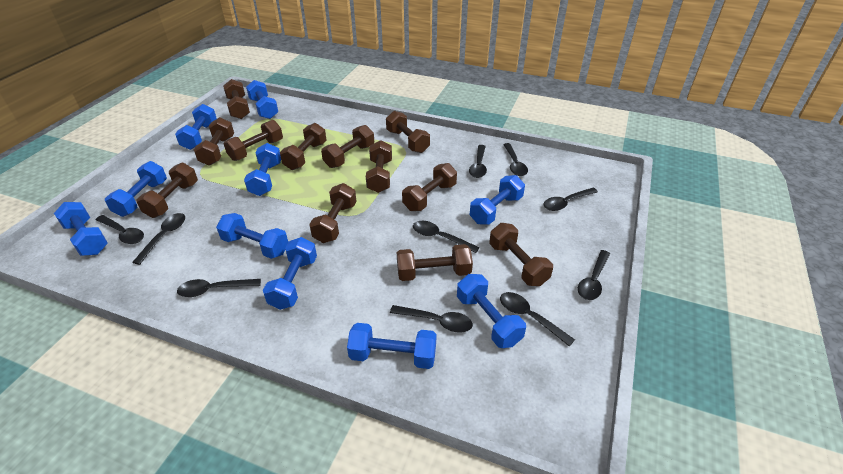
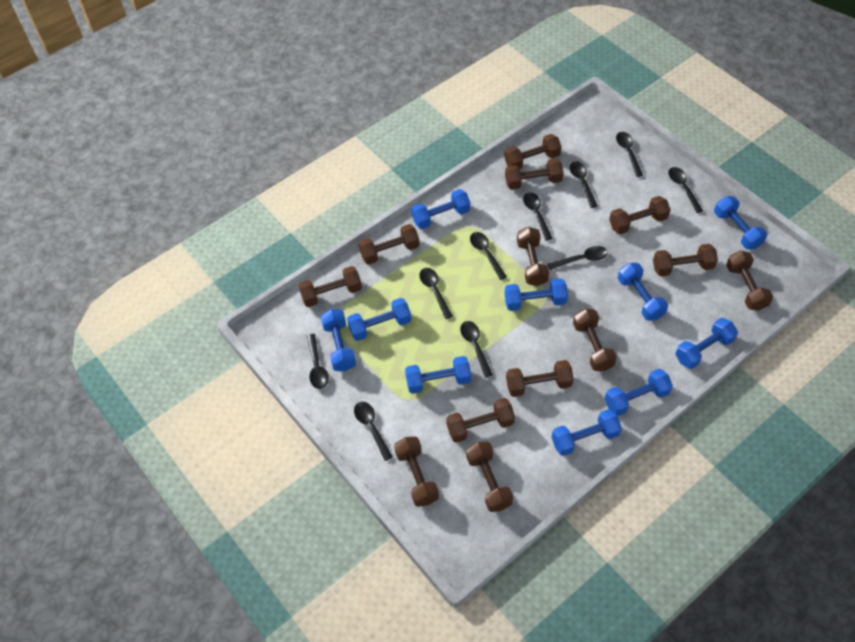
brown dumbbell: 12 -> 13

